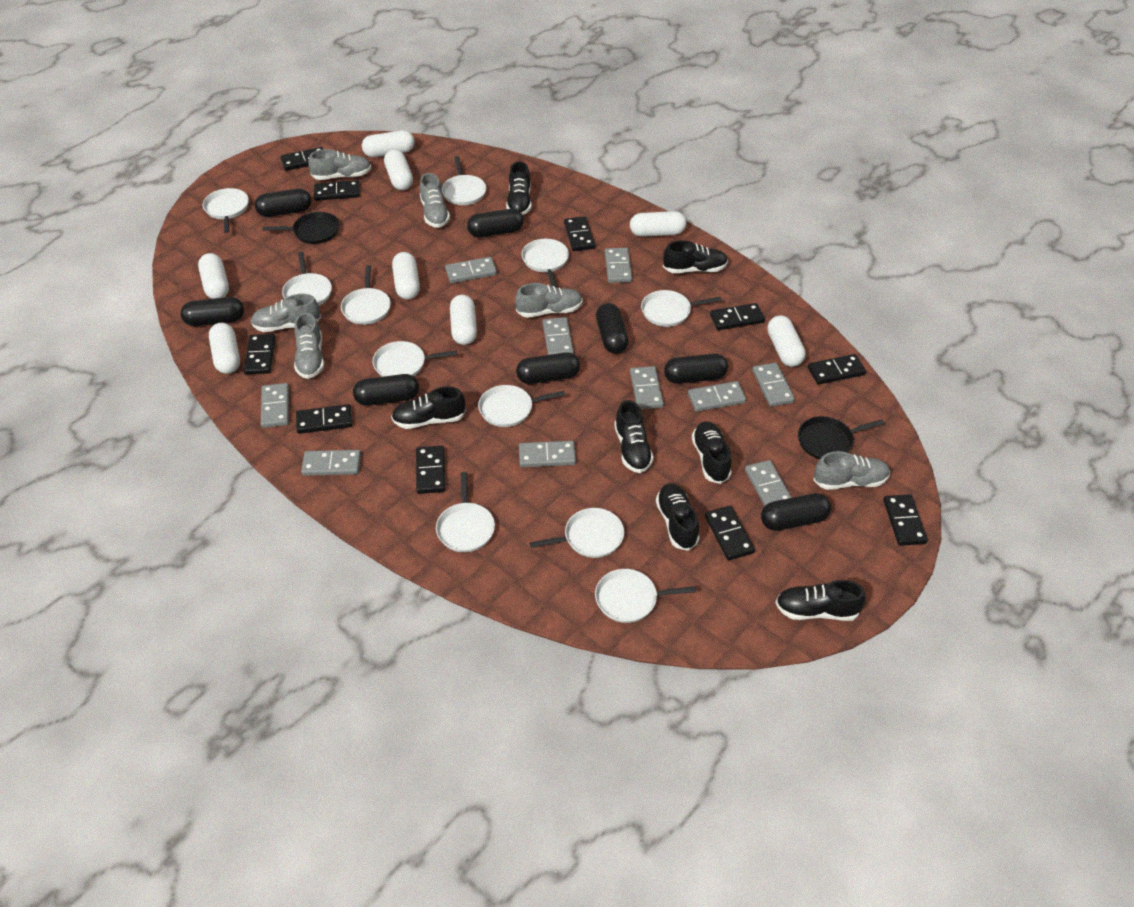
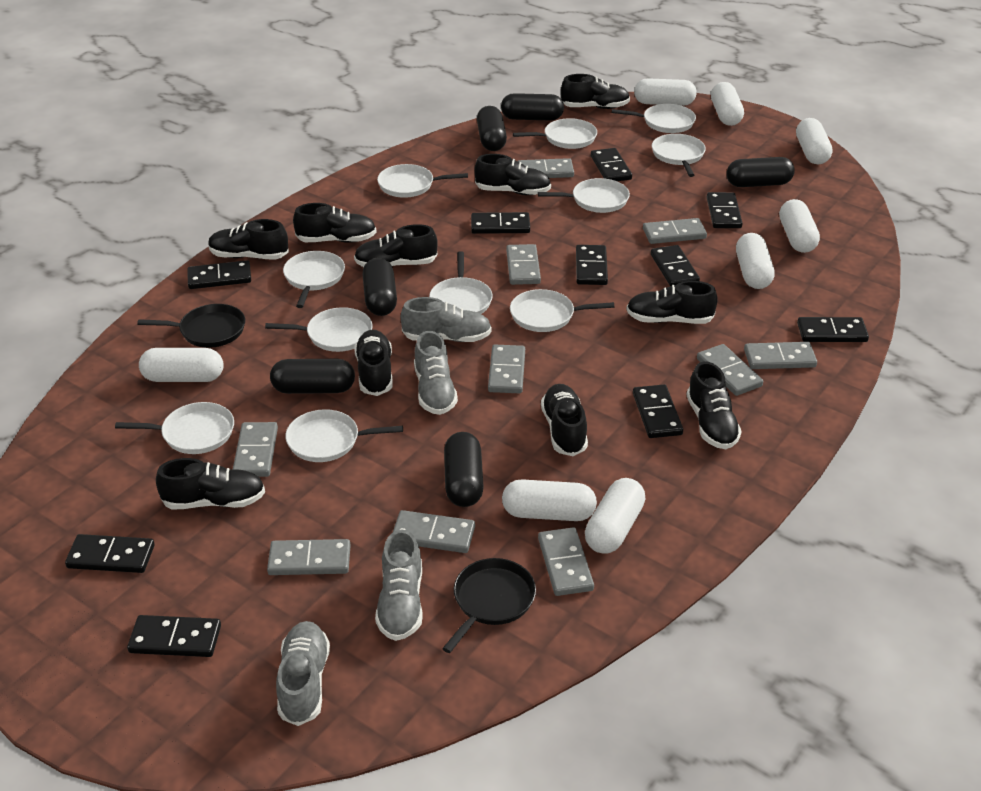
black capsule: 8 -> 6
black shoe: 7 -> 10
grey shoe: 6 -> 4

